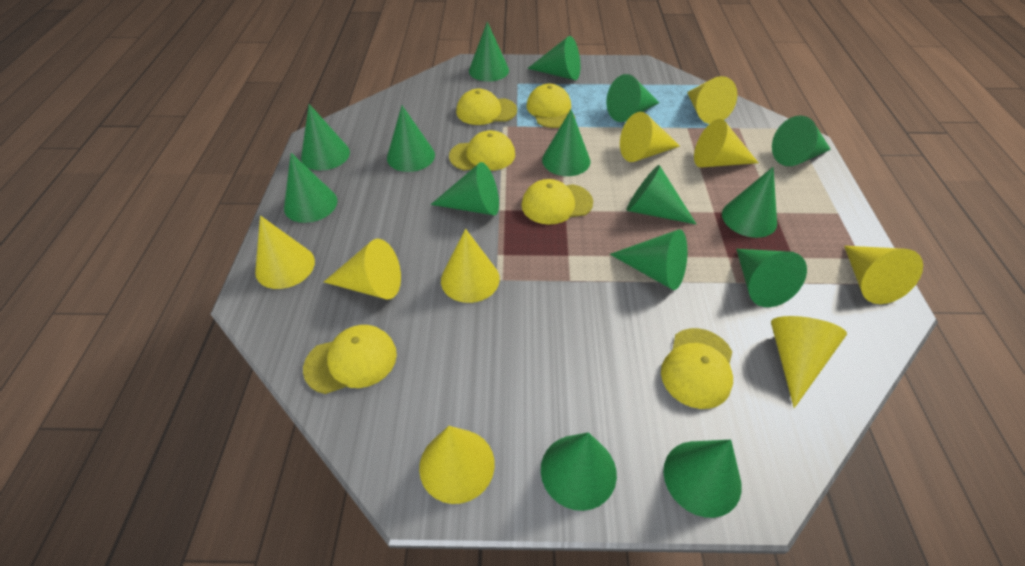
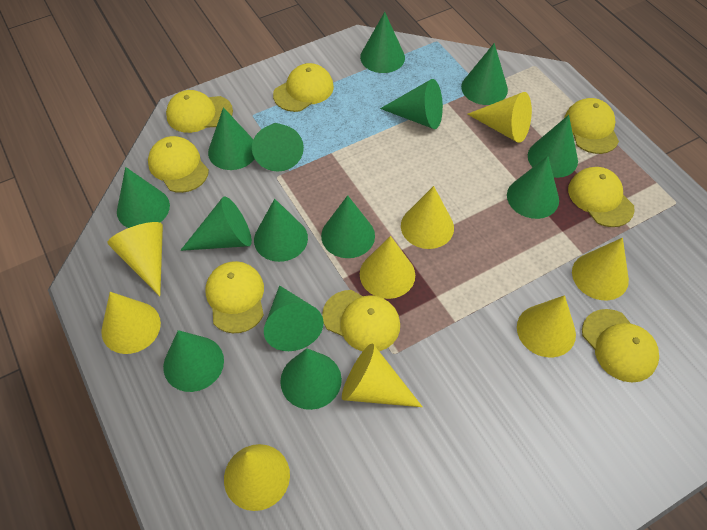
green cone: 15 -> 14
yellow cap: 6 -> 8

